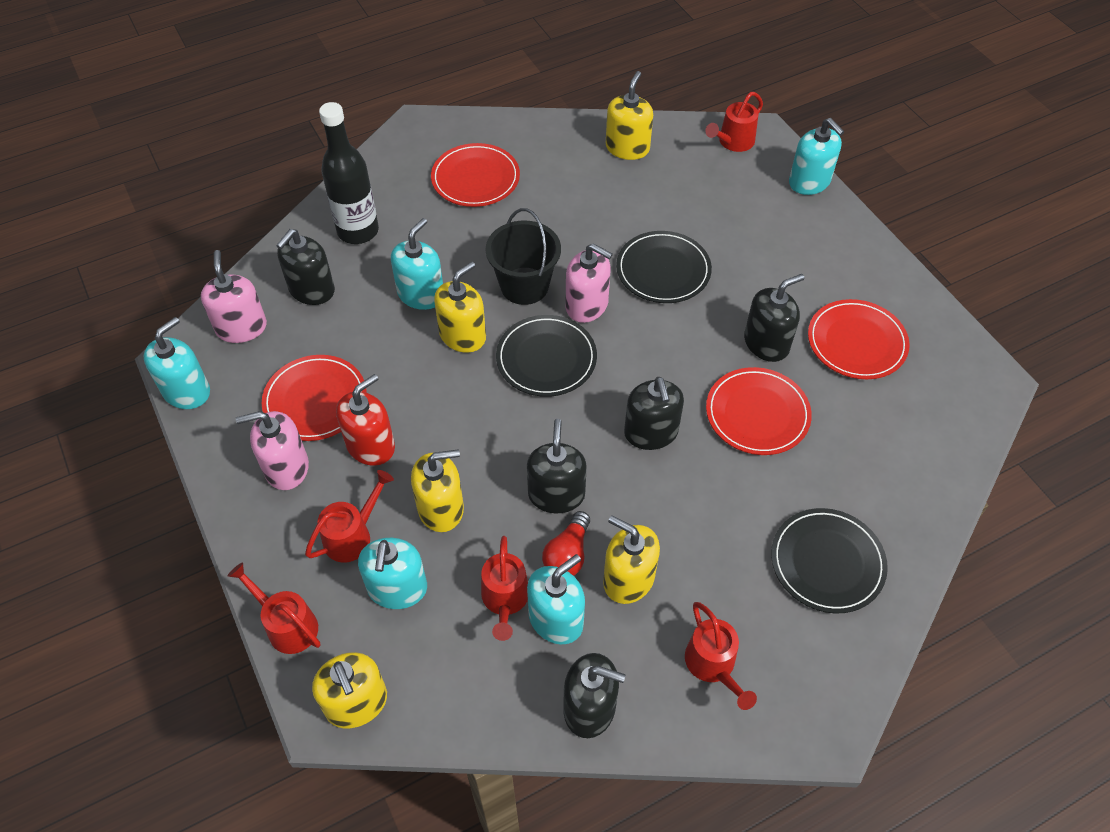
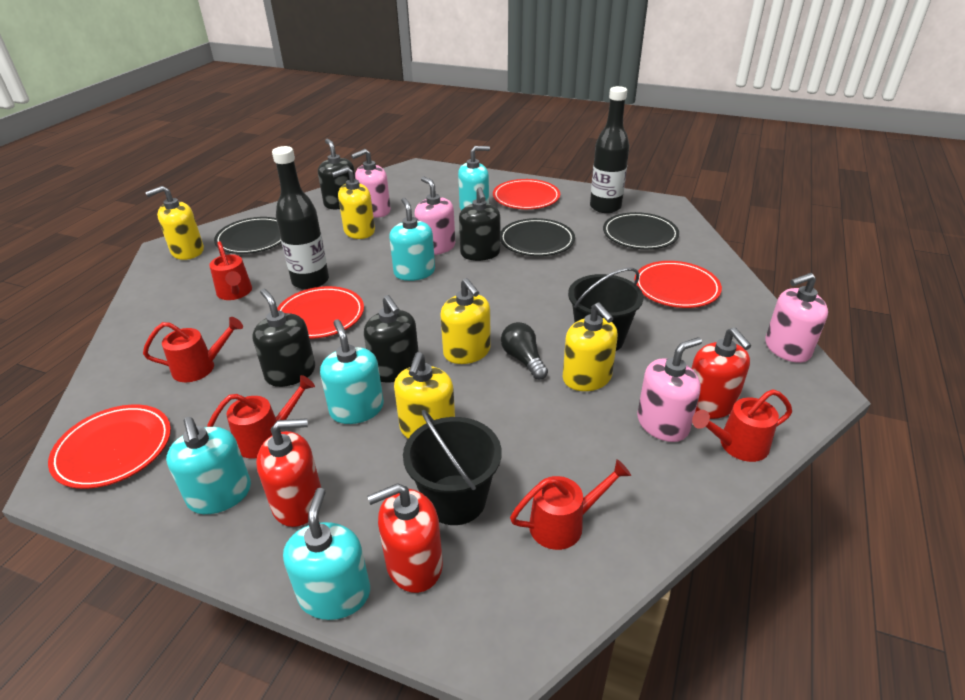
black bottle: 1 -> 2
black bucket: 1 -> 2
black light bulb: 0 -> 1
black soap dispenser: 5 -> 4
pink soap dispenser: 3 -> 4
red light bulb: 1 -> 0
red soap dispenser: 1 -> 3

